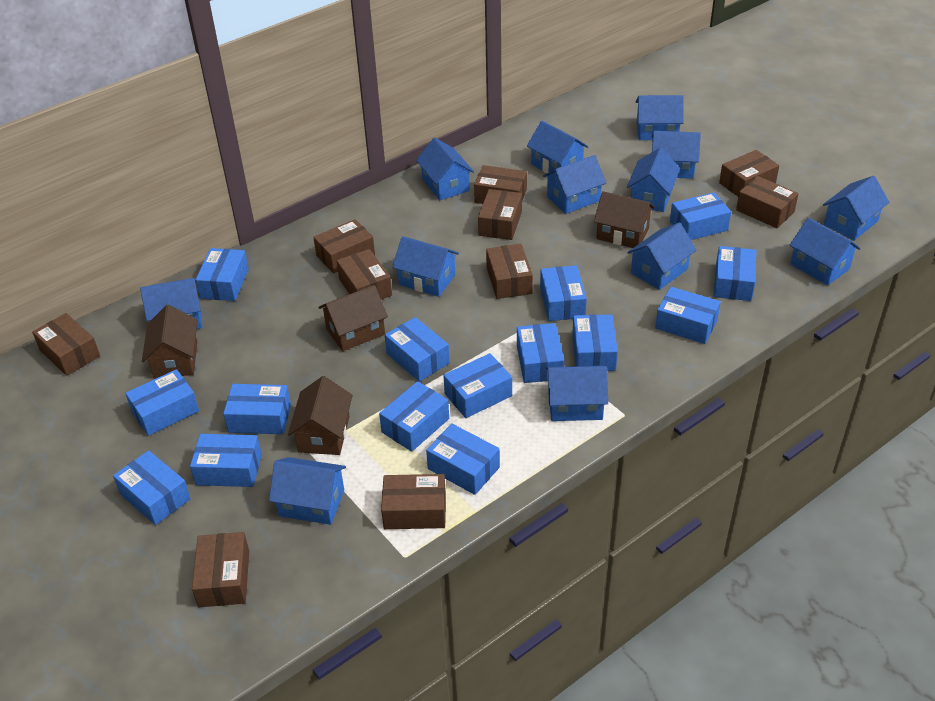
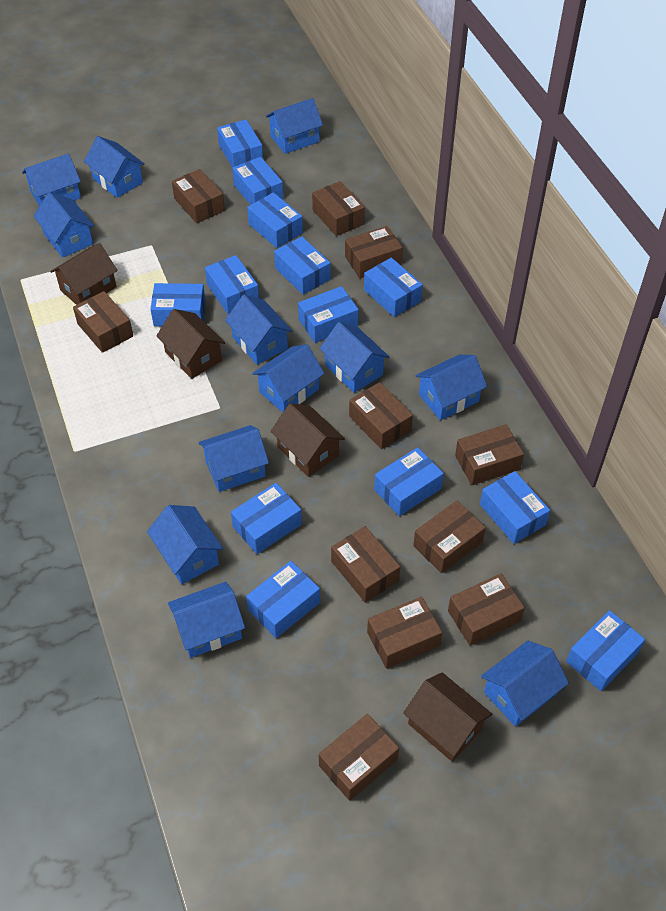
blue box: 15 -> 13
blue house: 13 -> 12
brown box: 10 -> 11

